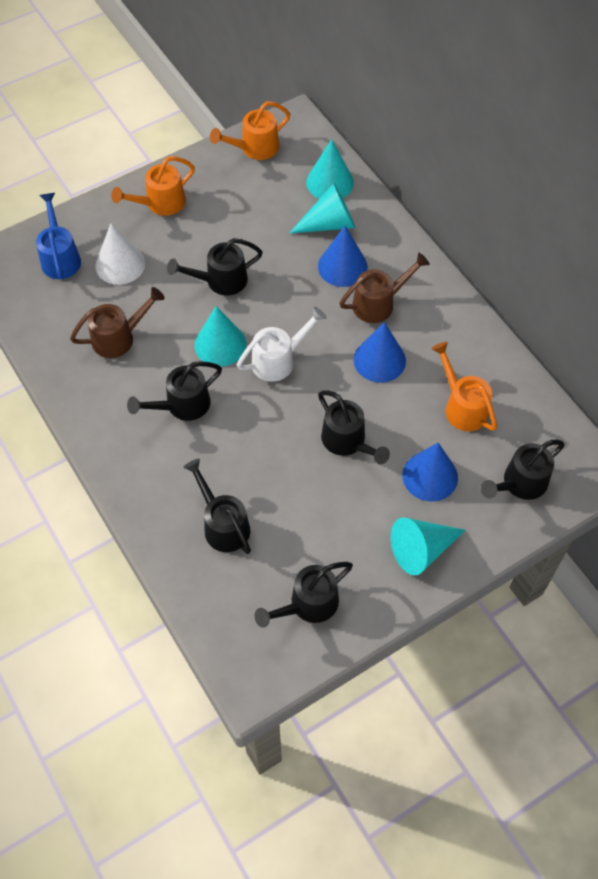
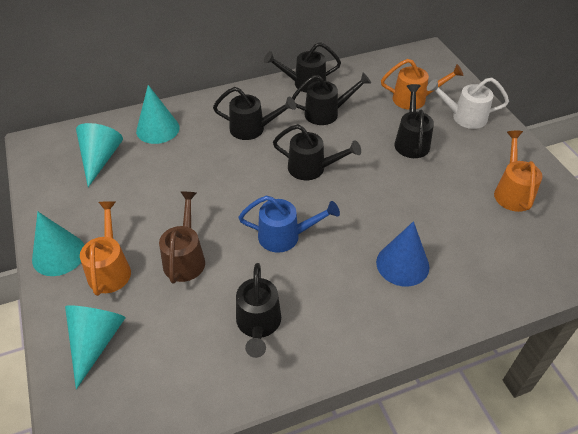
blue cone: 3 -> 1
brown watering can: 2 -> 1
white cone: 1 -> 0

